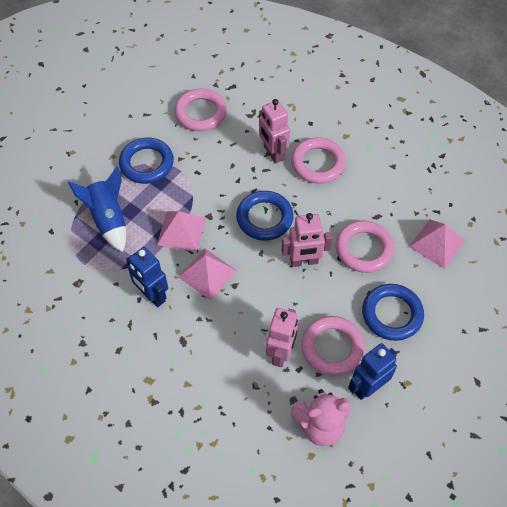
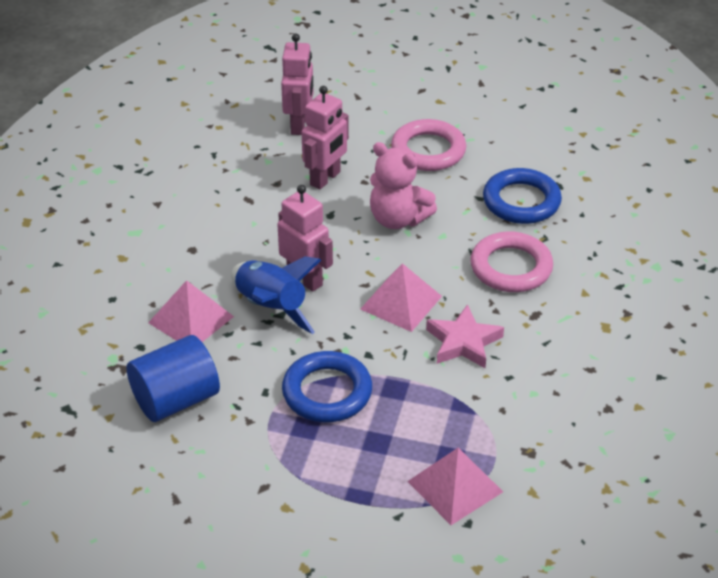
blue cylinder: 0 -> 1
blue ring: 3 -> 2
blue robot: 2 -> 0
pink ring: 4 -> 2
pink star: 0 -> 1

